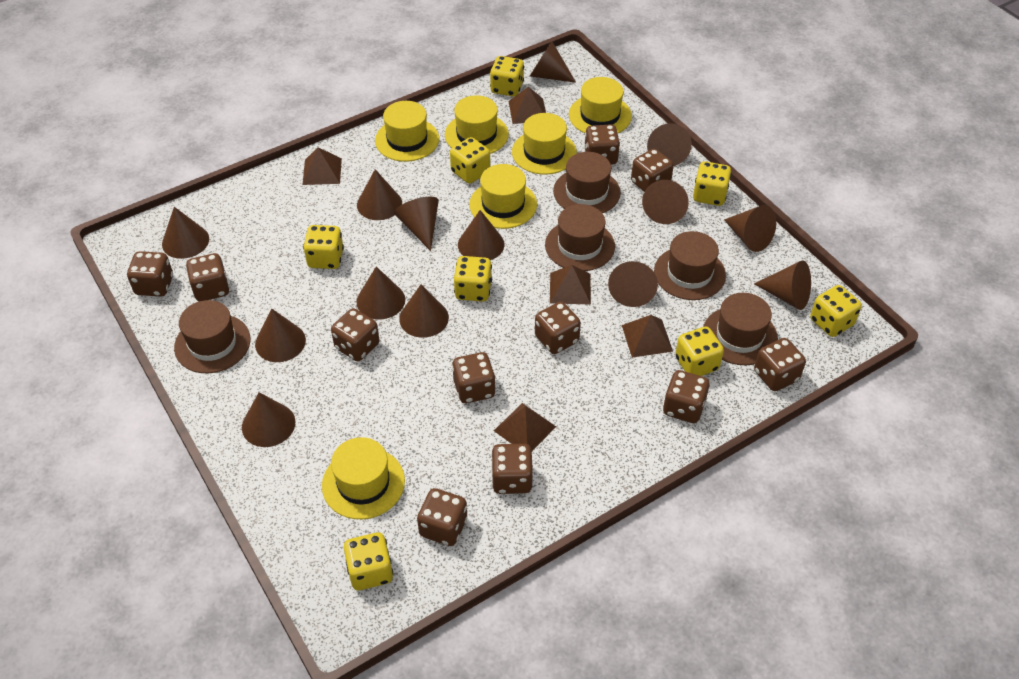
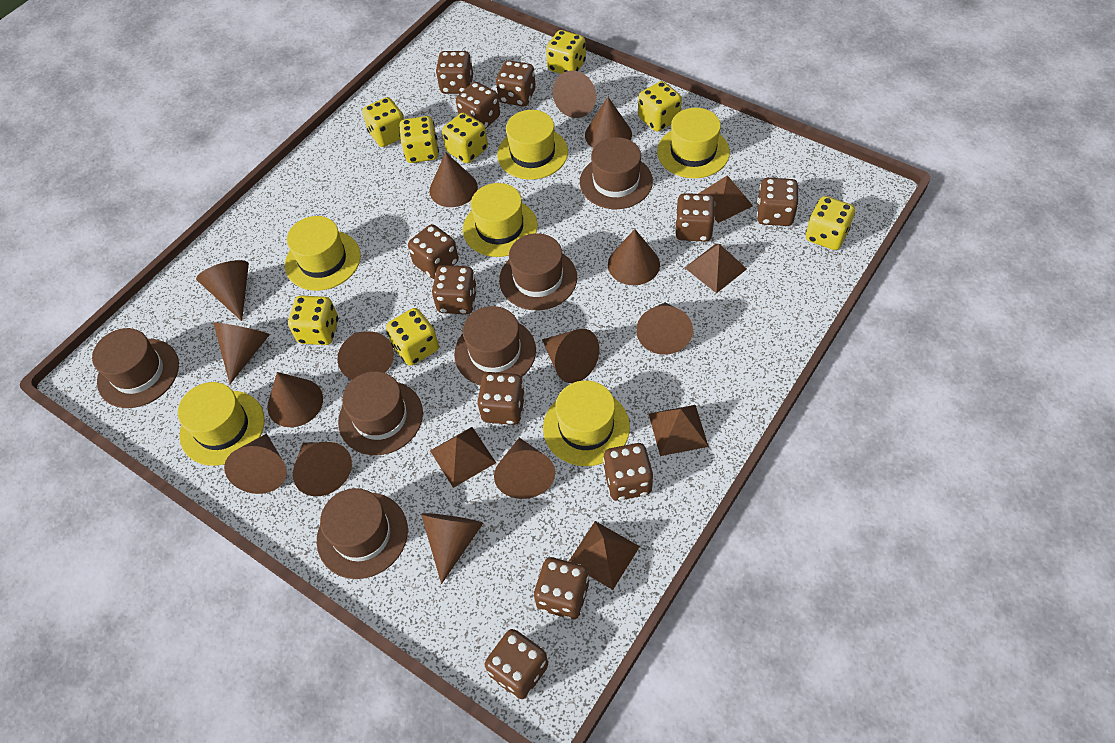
brown hat: 5 -> 6

